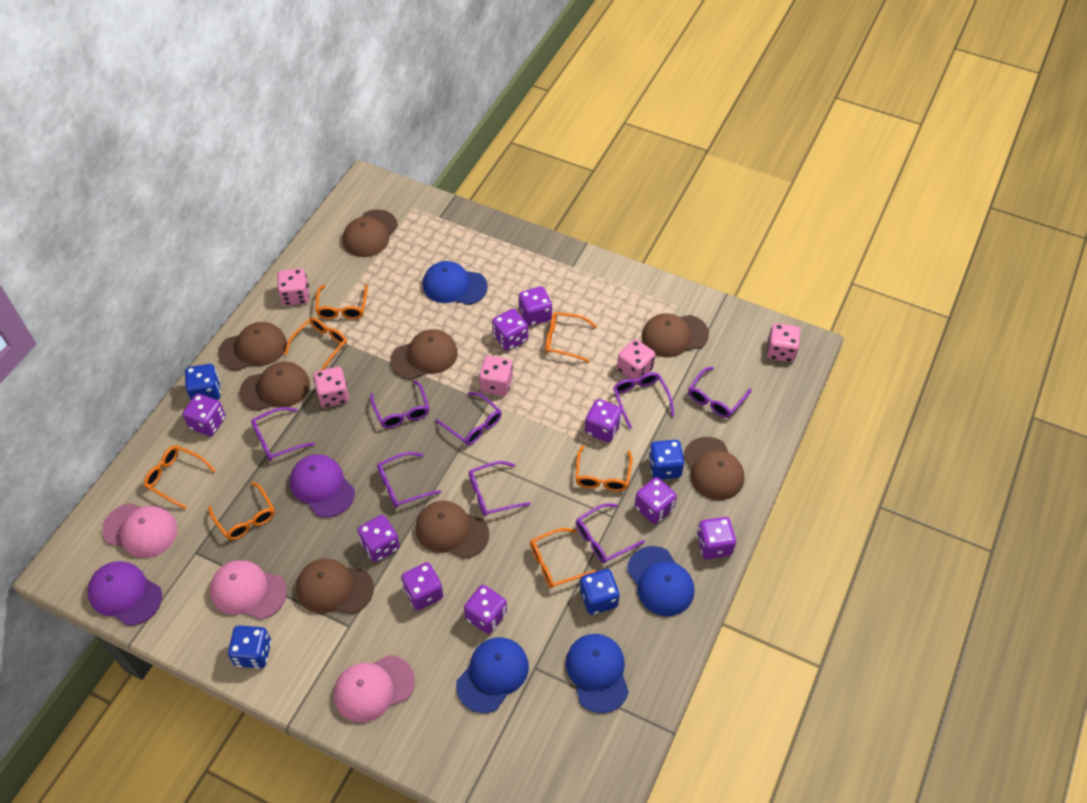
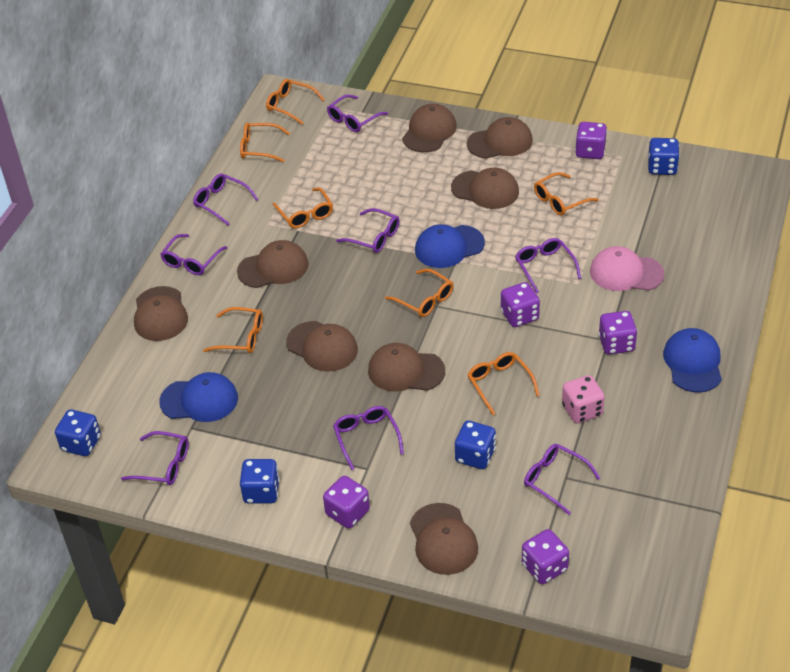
blue cap: 4 -> 3
pink cap: 3 -> 1
pink dice: 5 -> 1
purple cap: 2 -> 0
purple dice: 9 -> 5

